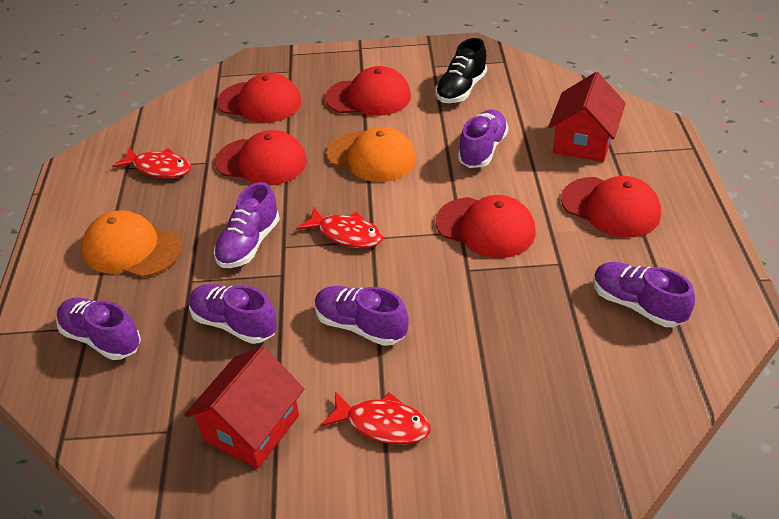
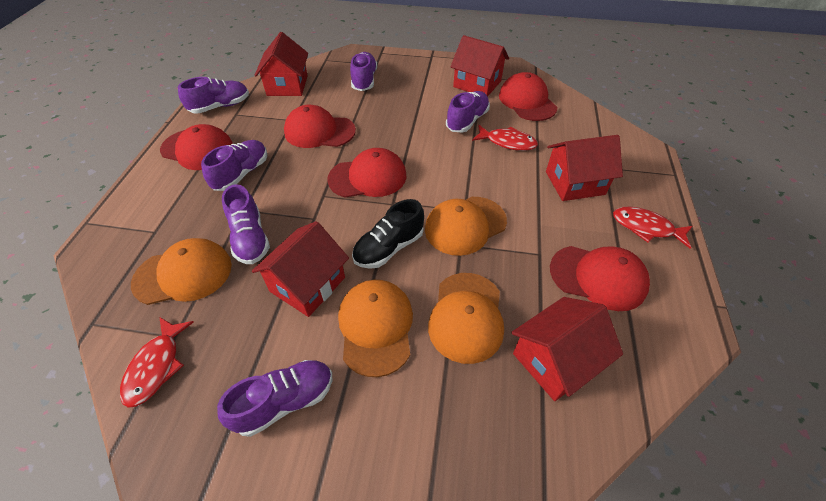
orange cap: 2 -> 4
red house: 2 -> 5

